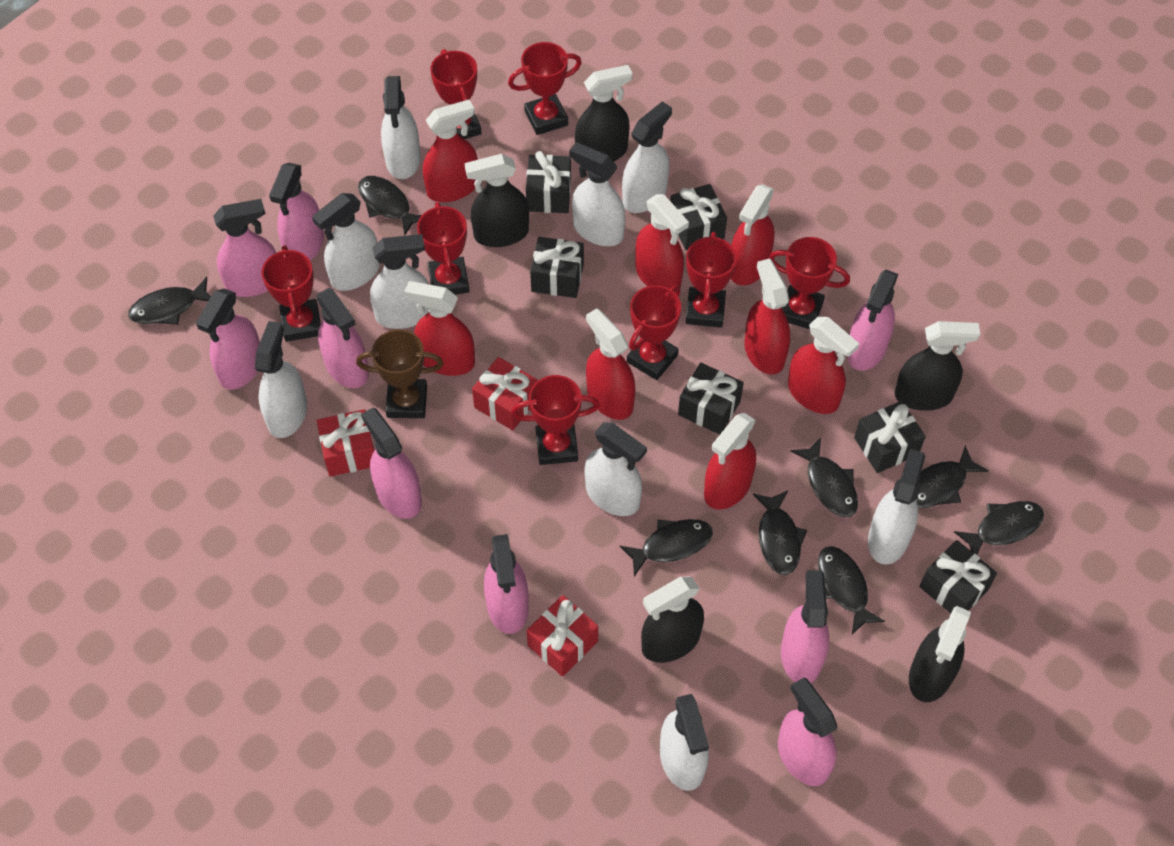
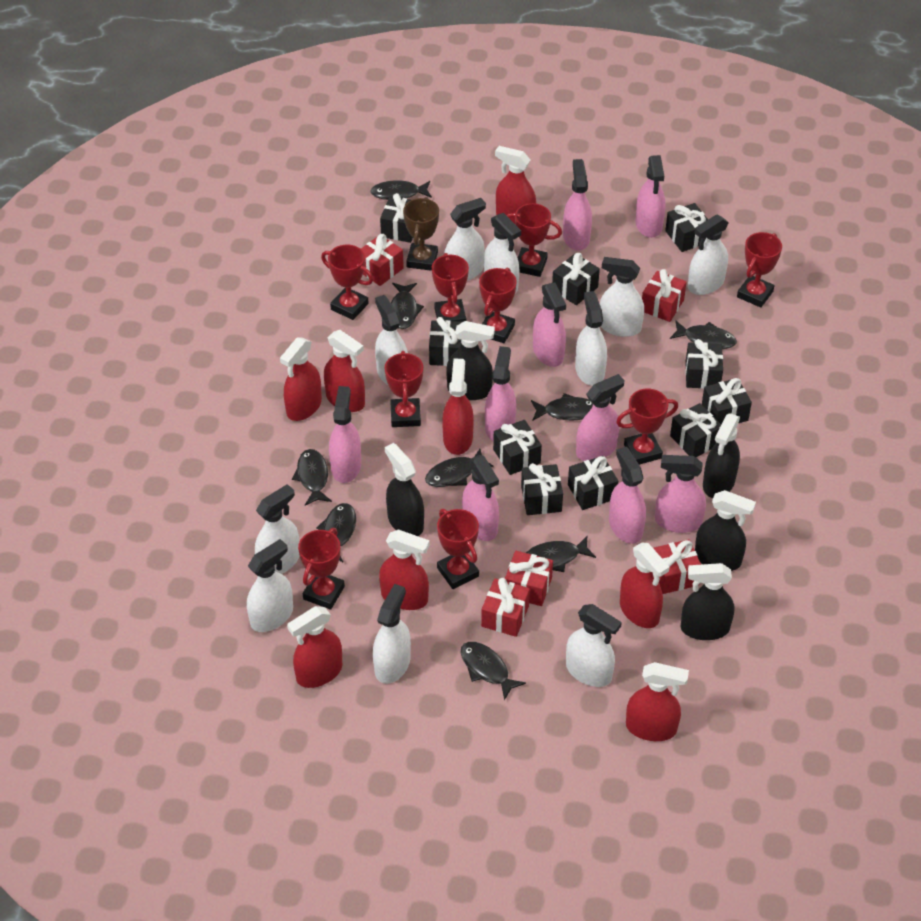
black fish: 8 -> 9
black gift: 6 -> 10
red gift: 3 -> 5
red trophy: 8 -> 9
white spray bottle: 9 -> 10

